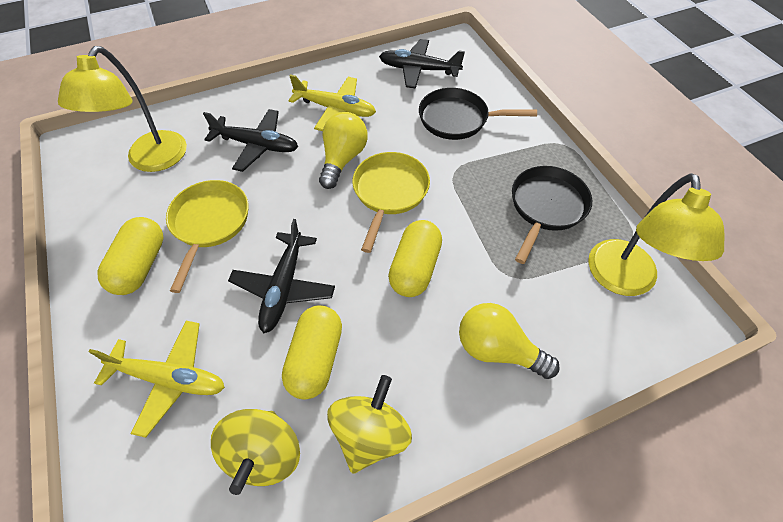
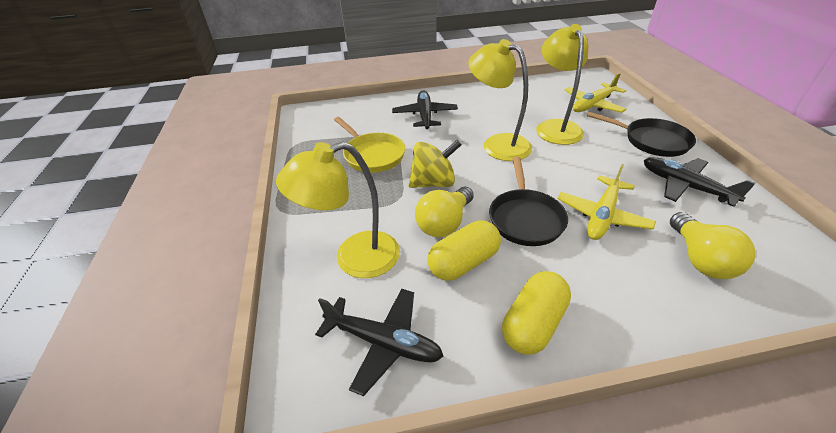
yellow capsule: 3 -> 2
yellow lamp: 2 -> 3
yellow pan: 2 -> 1
yellow spinning top: 2 -> 1

